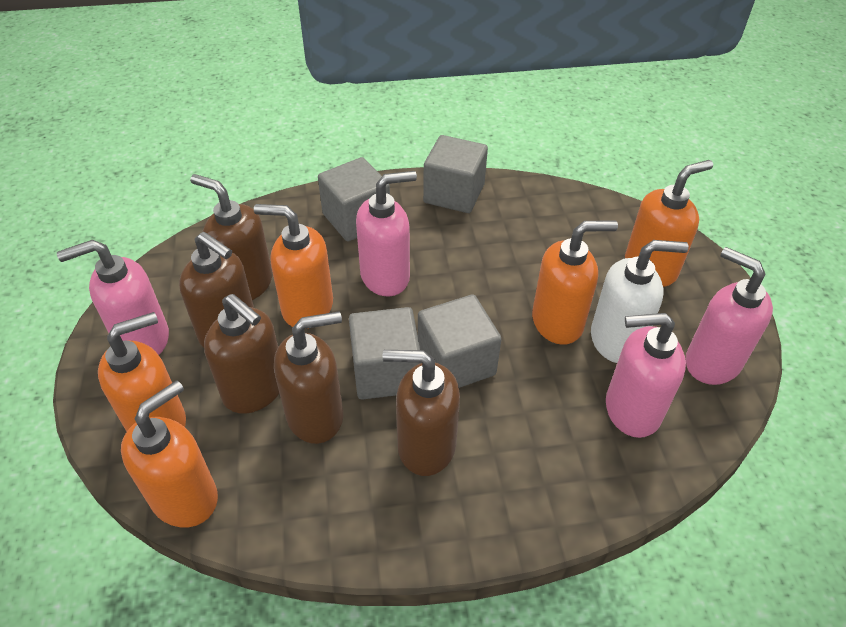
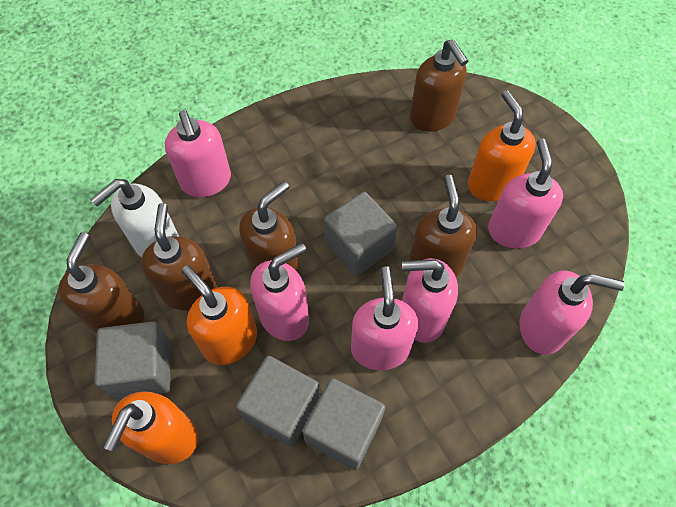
orange soap dispenser: 5 -> 3
pink soap dispenser: 4 -> 6

